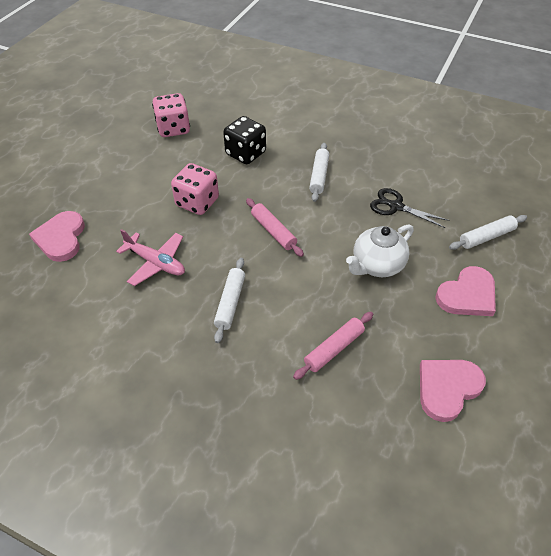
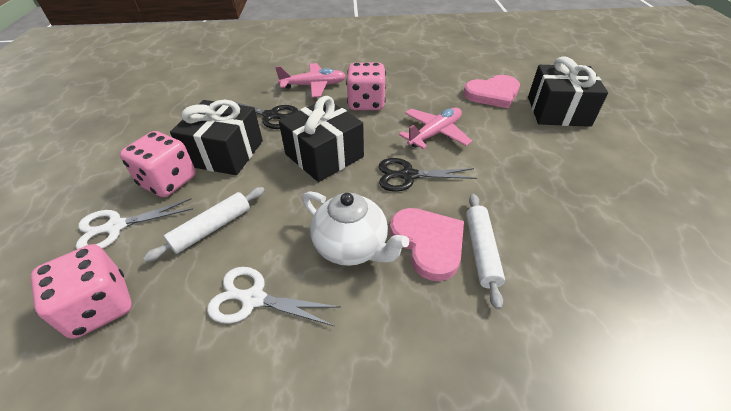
black dice: 1 -> 0
black gift: 0 -> 3
black scissors: 1 -> 2
pink dice: 2 -> 3
pink heart: 3 -> 2
pink plane: 1 -> 2
pink rolling pin: 2 -> 0
white rolling pin: 3 -> 2
white scissors: 0 -> 2

